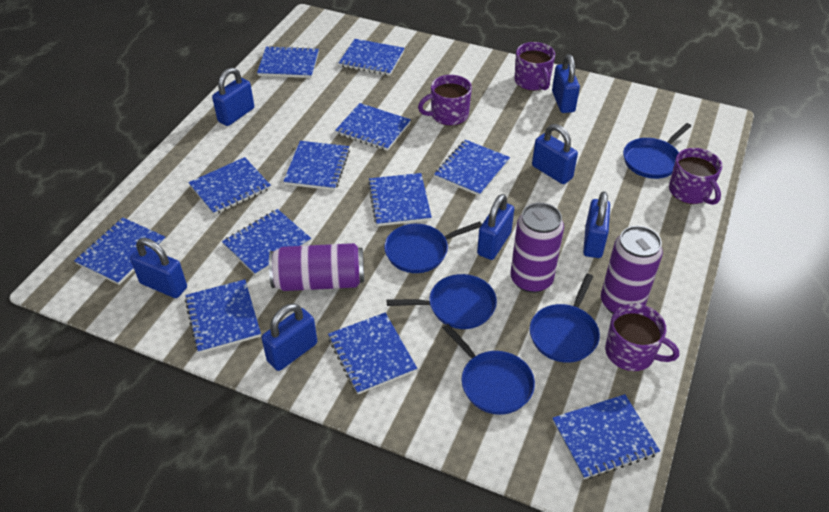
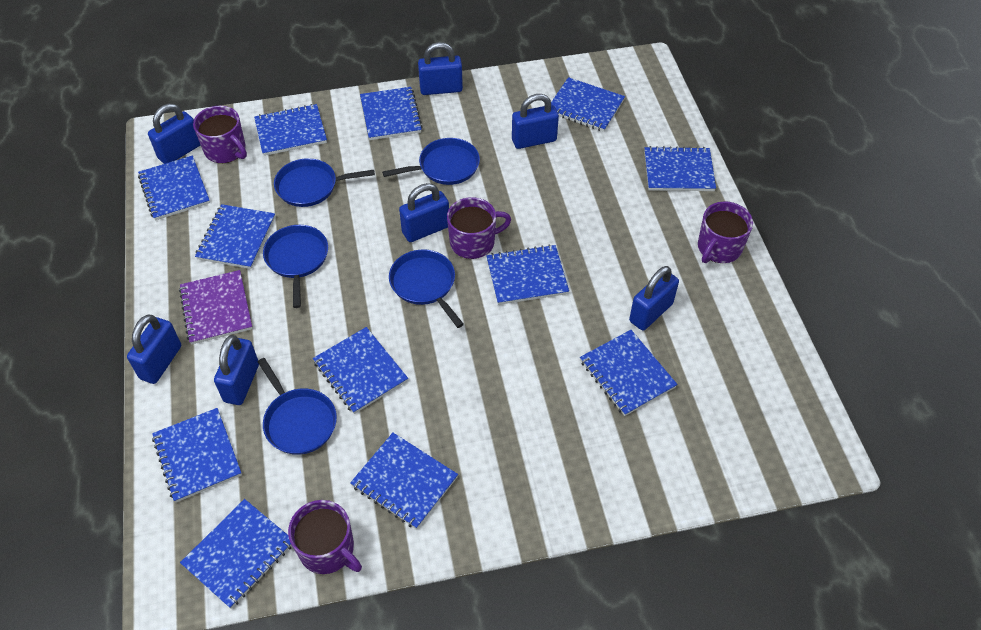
purple can: 3 -> 0
purple notebook: 0 -> 1

